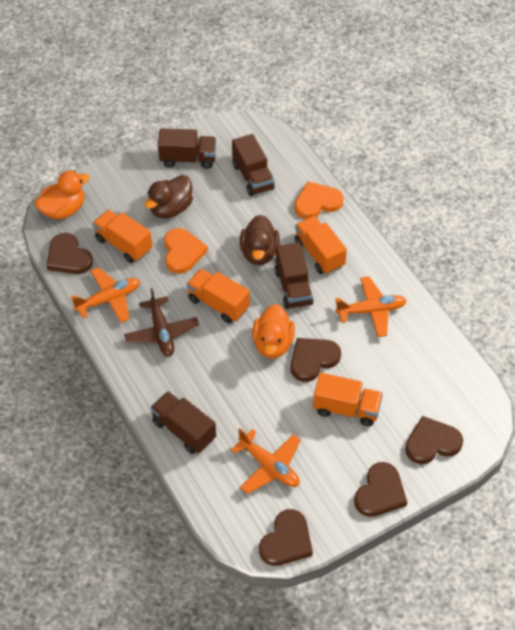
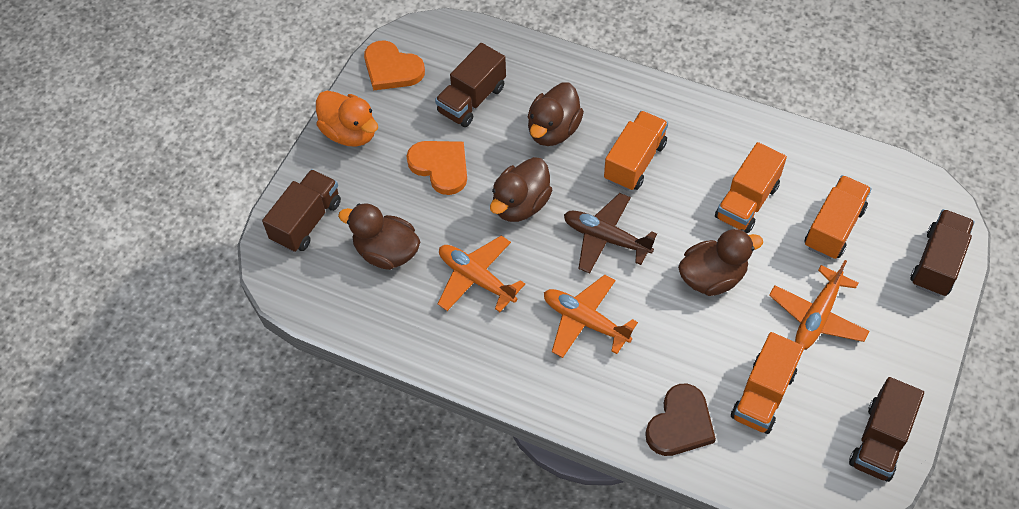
brown duck: 2 -> 4
brown heart: 5 -> 1
orange duck: 2 -> 1

